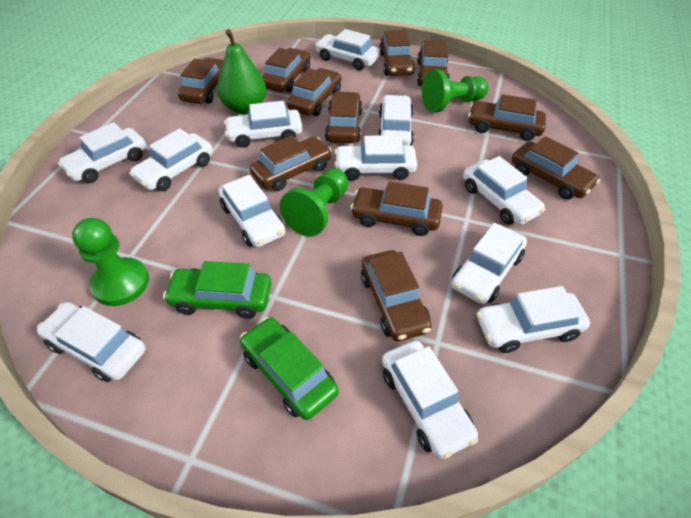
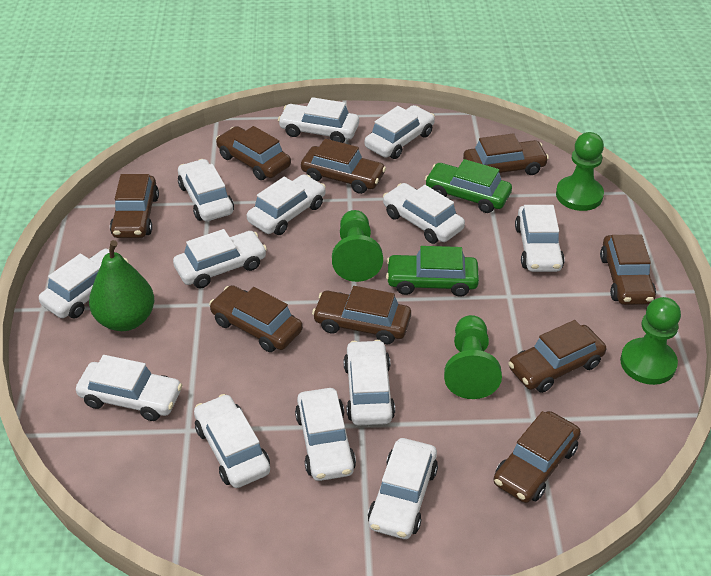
brown car: 11 -> 9
green pawn: 3 -> 4
white car: 12 -> 13

